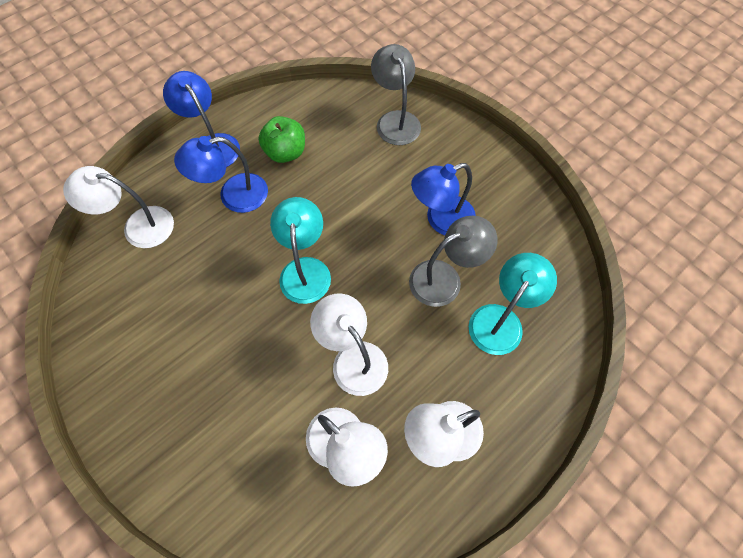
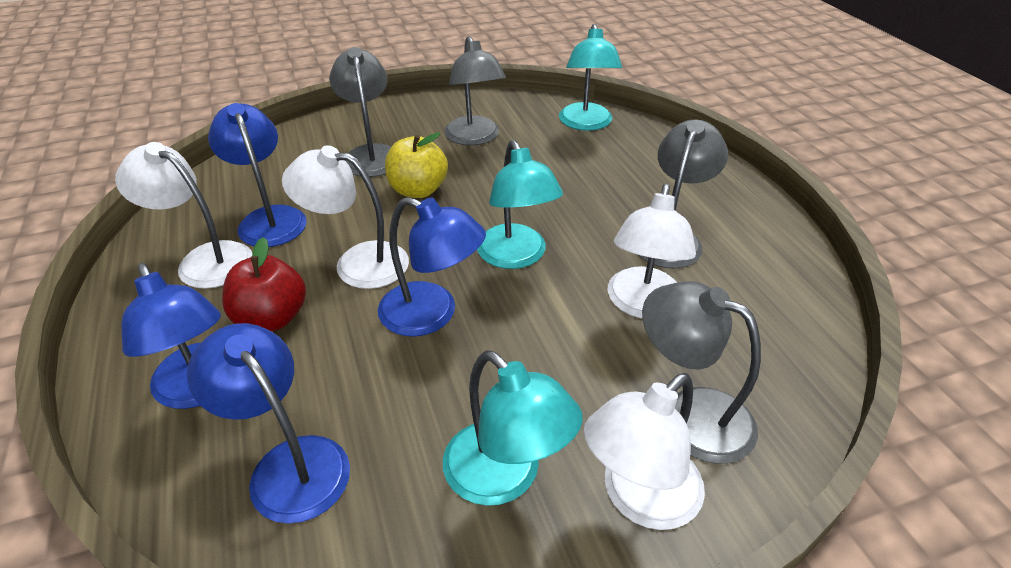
blue lamp: 3 -> 4
green apple: 1 -> 0
grey lamp: 2 -> 4
red apple: 0 -> 1
turquoise lamp: 2 -> 3
yellow apple: 0 -> 1

